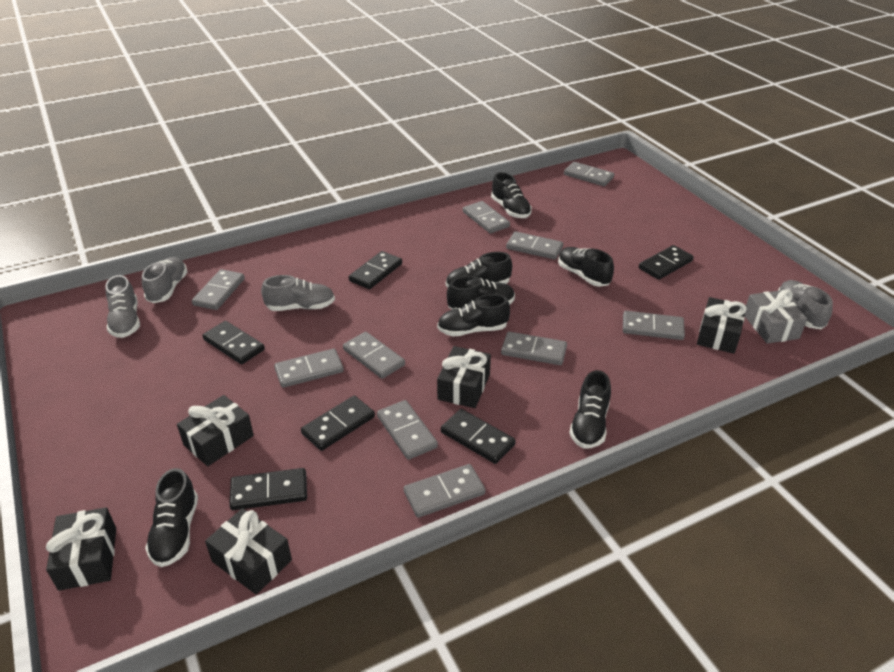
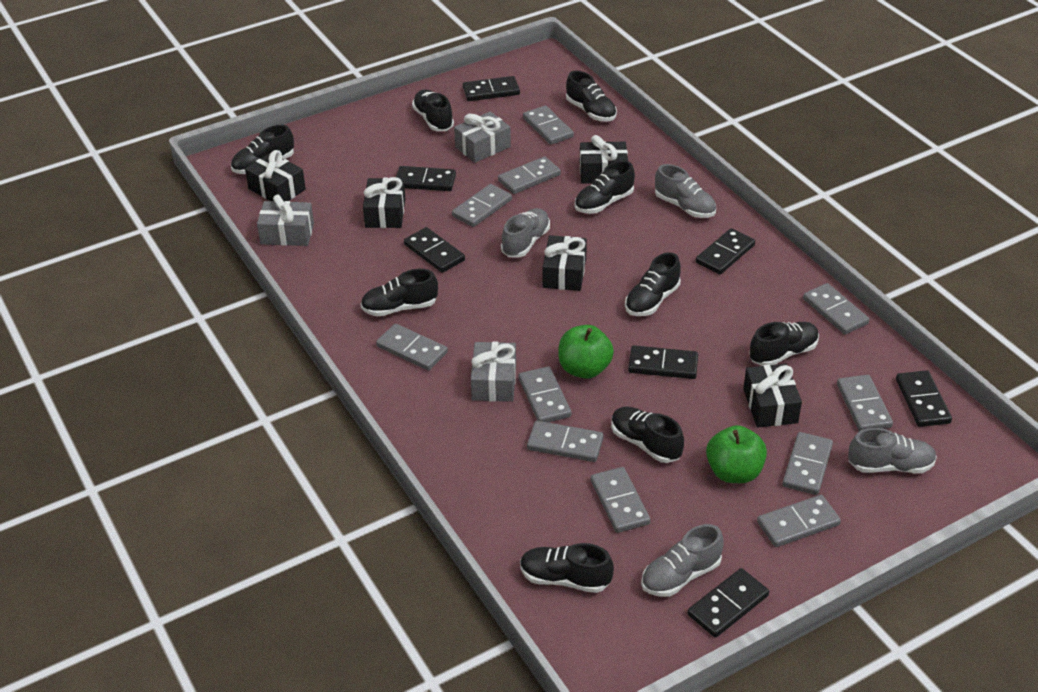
black domino: 6 -> 7
black shoe: 7 -> 9
green apple: 0 -> 2
grey domino: 10 -> 11
grey gift: 1 -> 3

